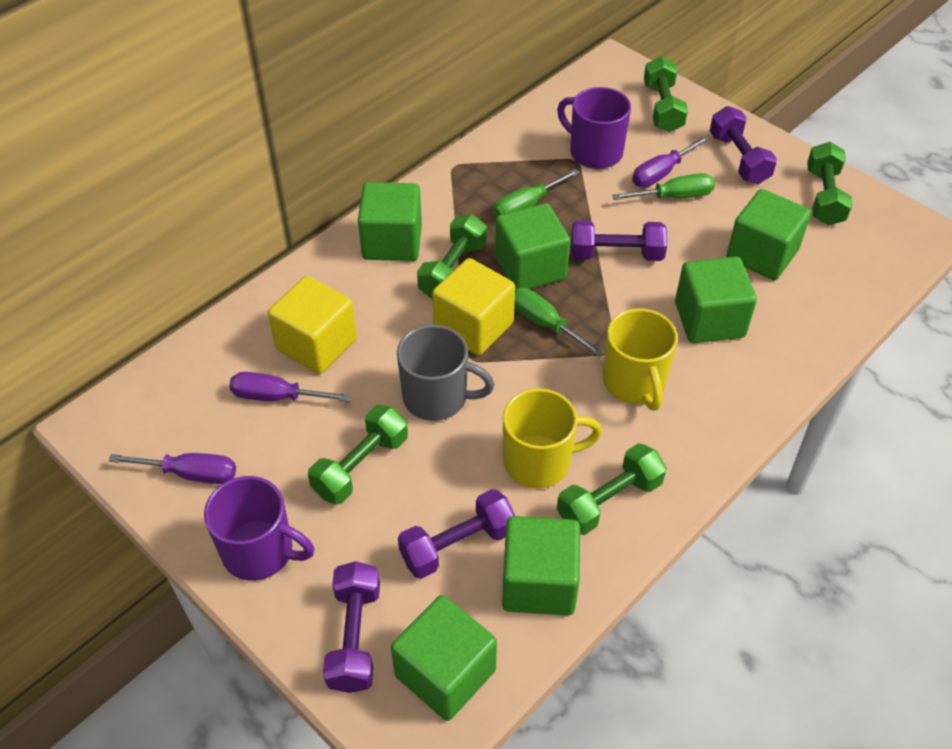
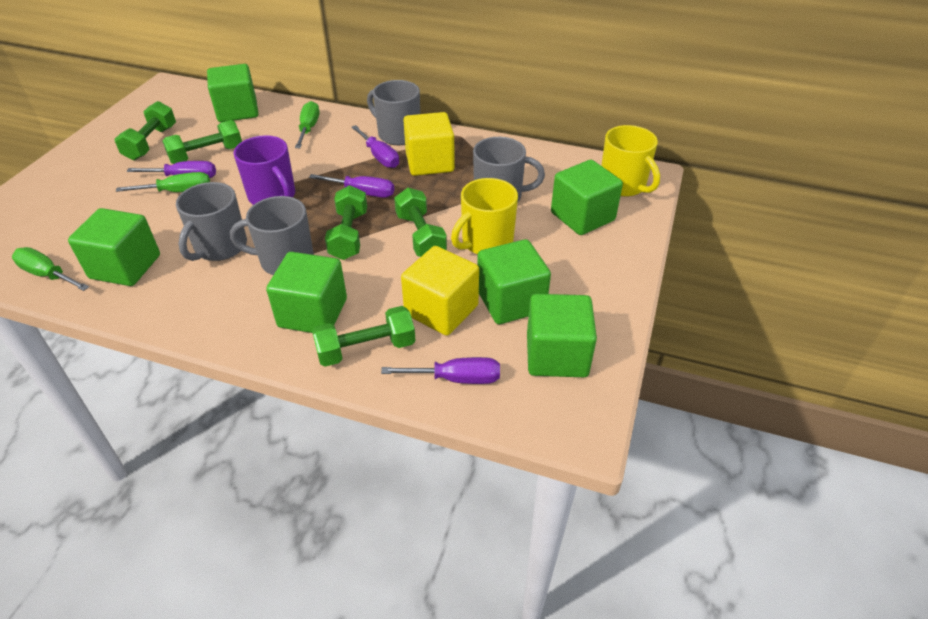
grey mug: 1 -> 4
purple dumbbell: 4 -> 0
purple mug: 2 -> 1
purple screwdriver: 3 -> 4

